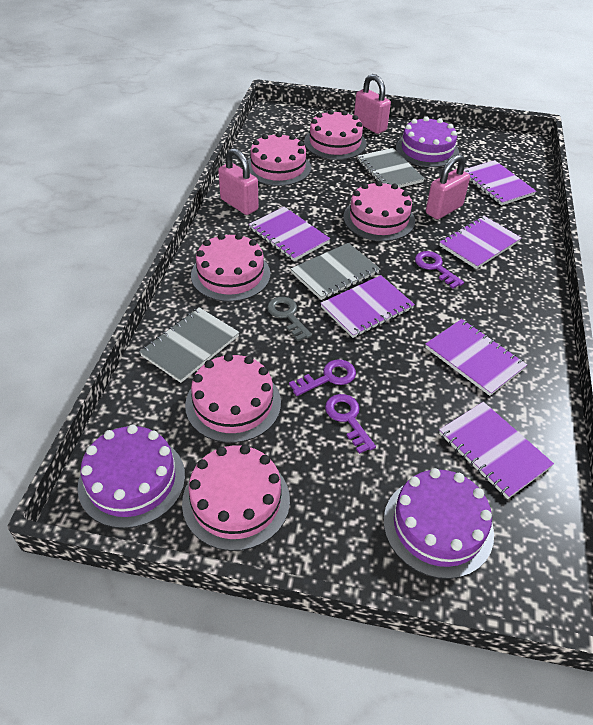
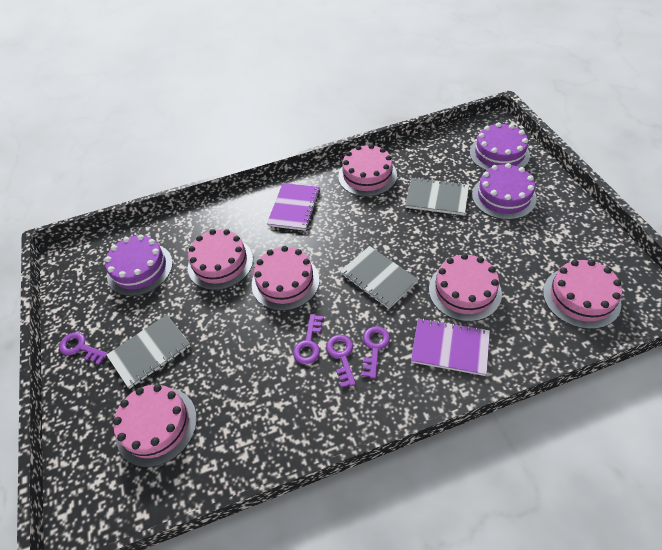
grey key: 1 -> 0
pink padlock: 3 -> 0
purple key: 3 -> 4
purple notebook: 6 -> 2

